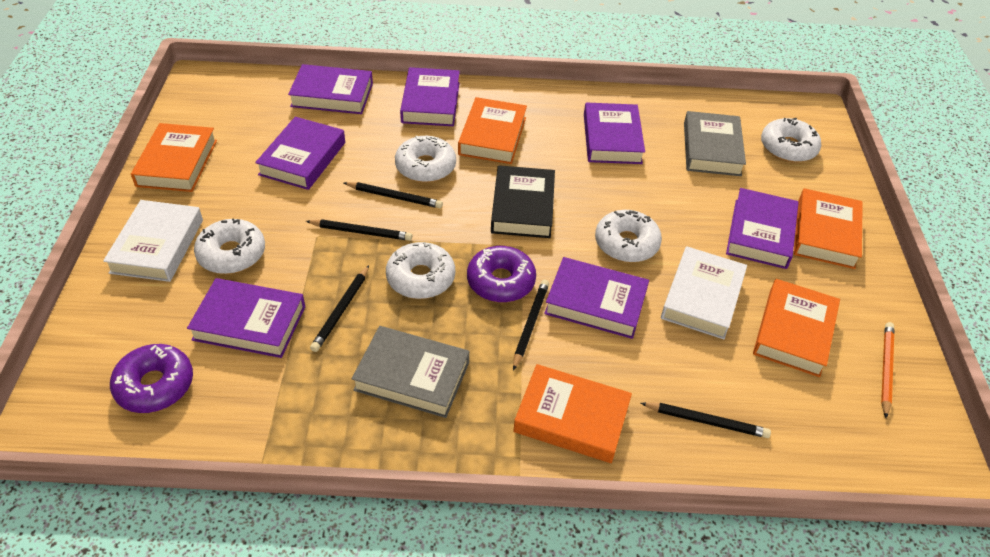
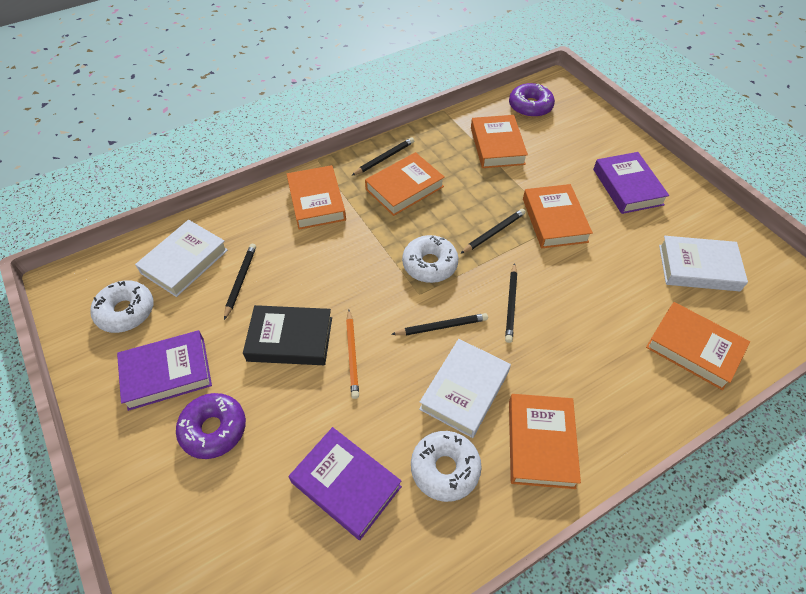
grey book: 2 -> 0
orange book: 5 -> 6
purple book: 7 -> 3
white book: 2 -> 3
white donut: 5 -> 3

